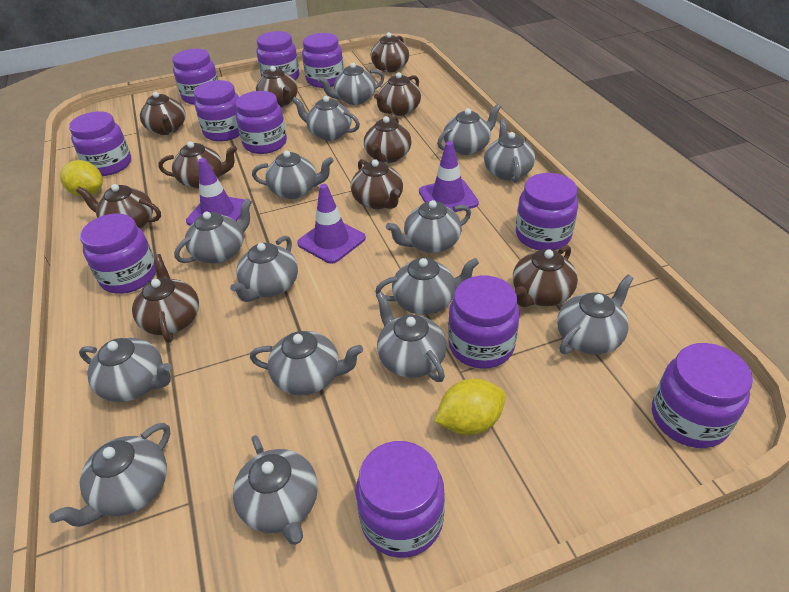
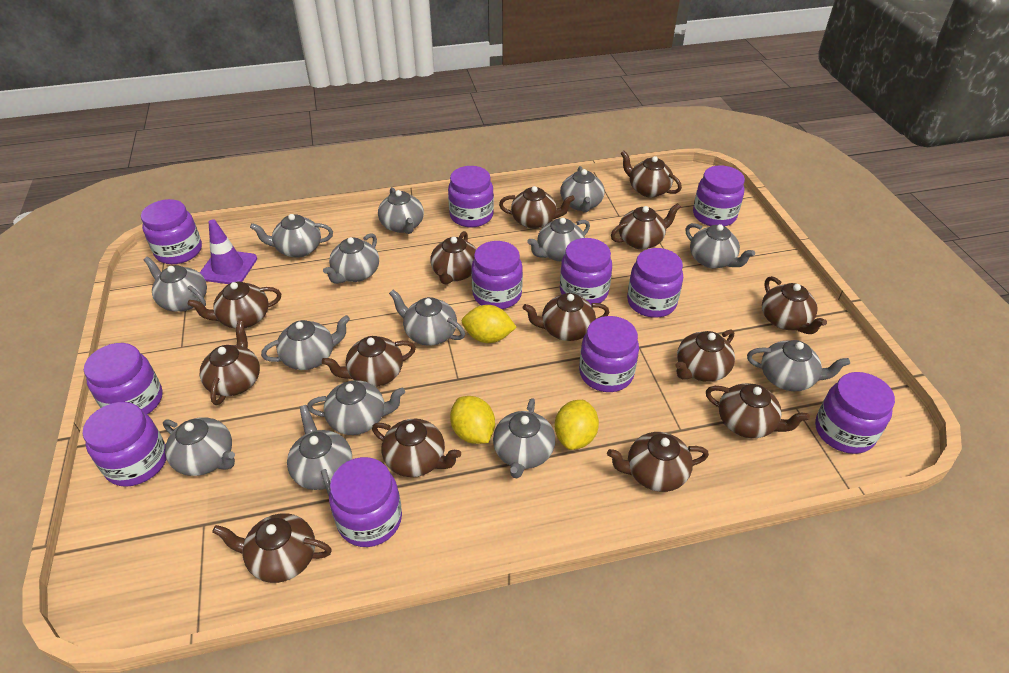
brown teapot: 10 -> 14
grey teapot: 15 -> 14
purple traffic cone: 3 -> 1
yellow lemon: 2 -> 3

